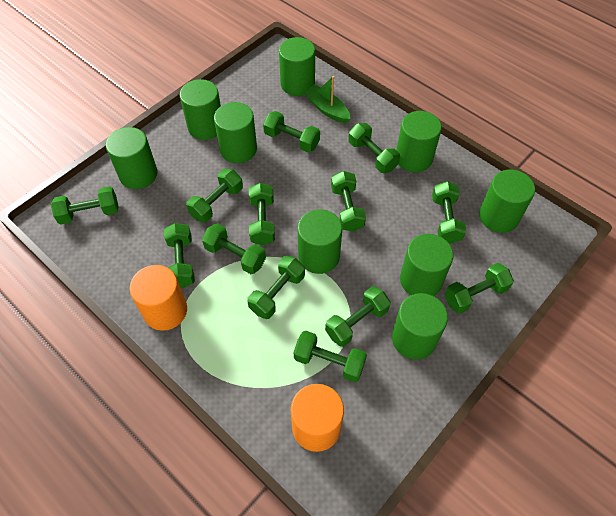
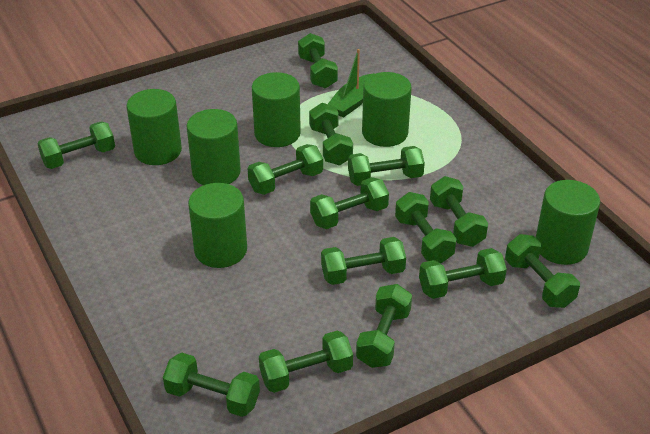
green cylinder: 9 -> 6
green dumbbell: 13 -> 14
orange cylinder: 2 -> 0

